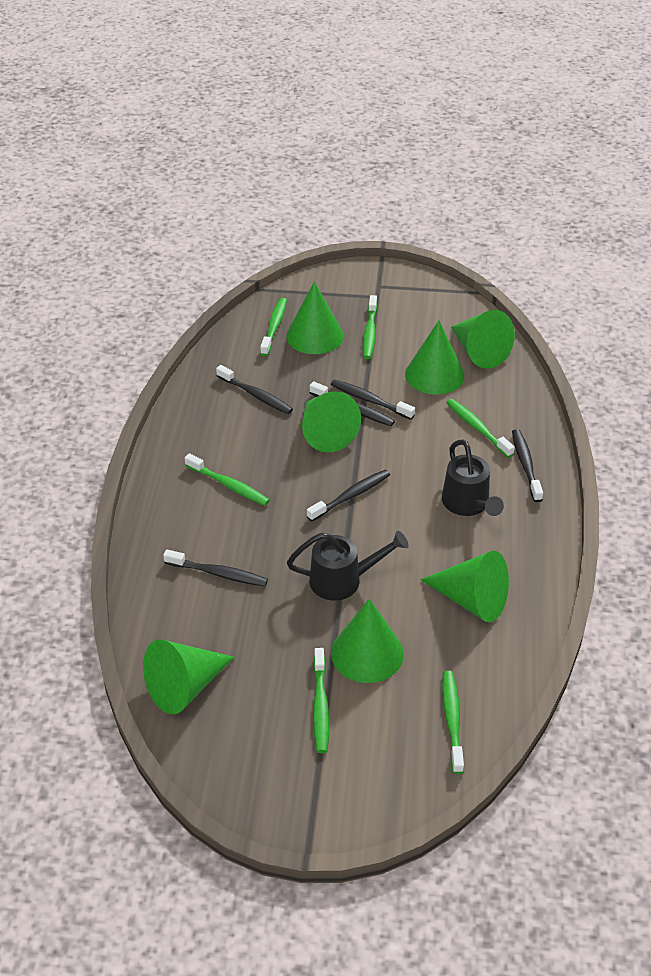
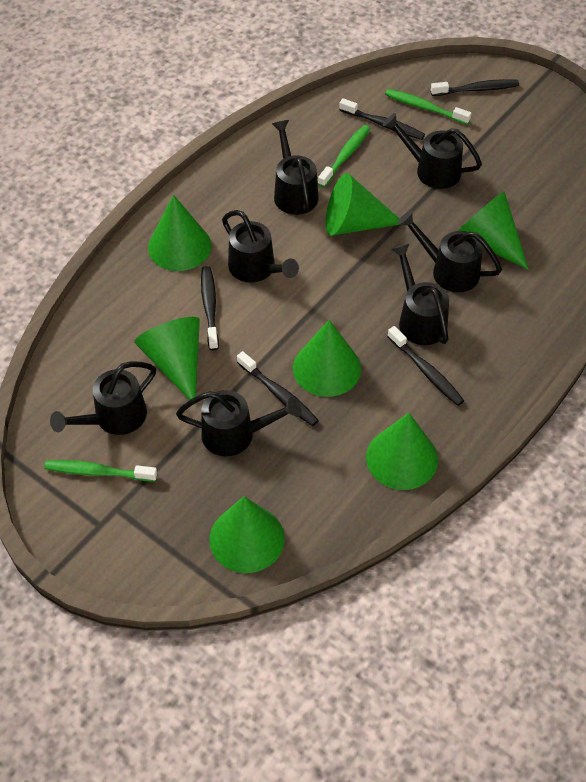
black toothbrush: 6 -> 5
black watering can: 2 -> 7
green toothbrush: 6 -> 3

